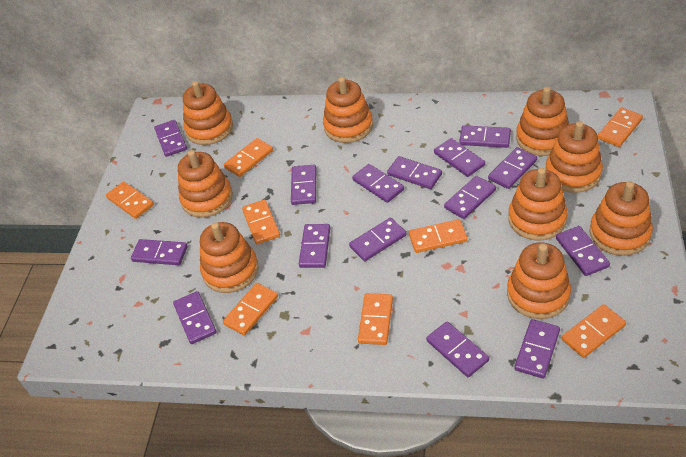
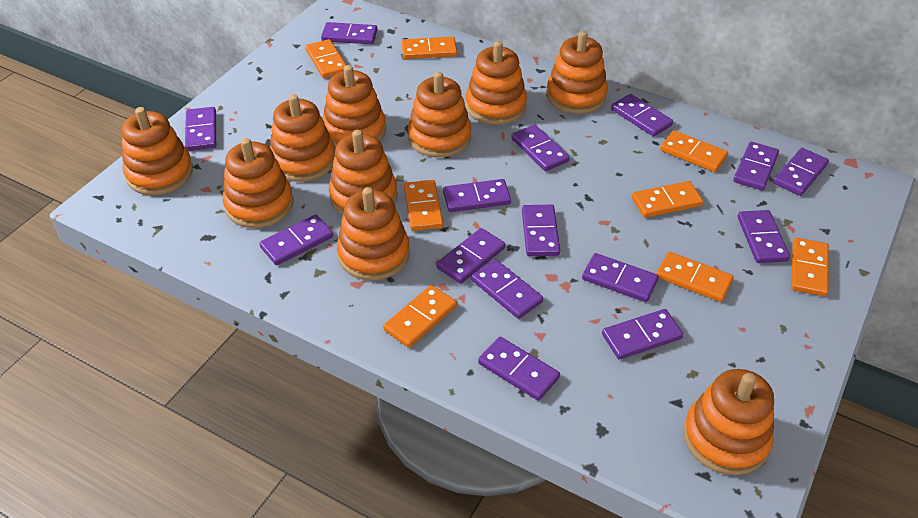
orange stacking toy: 9 -> 10

